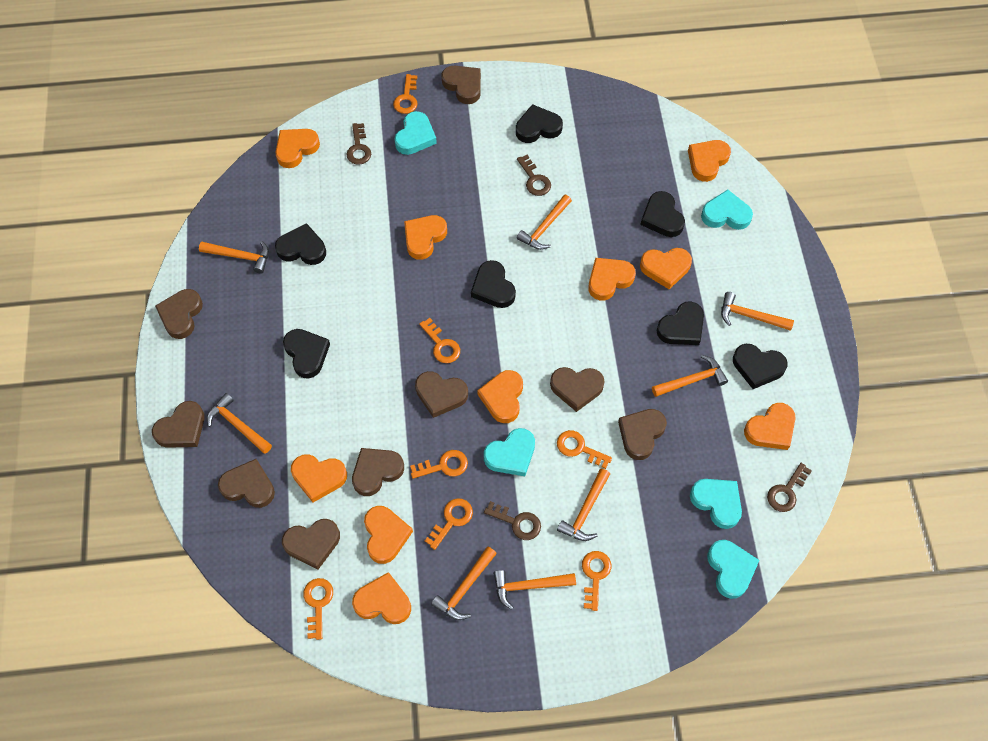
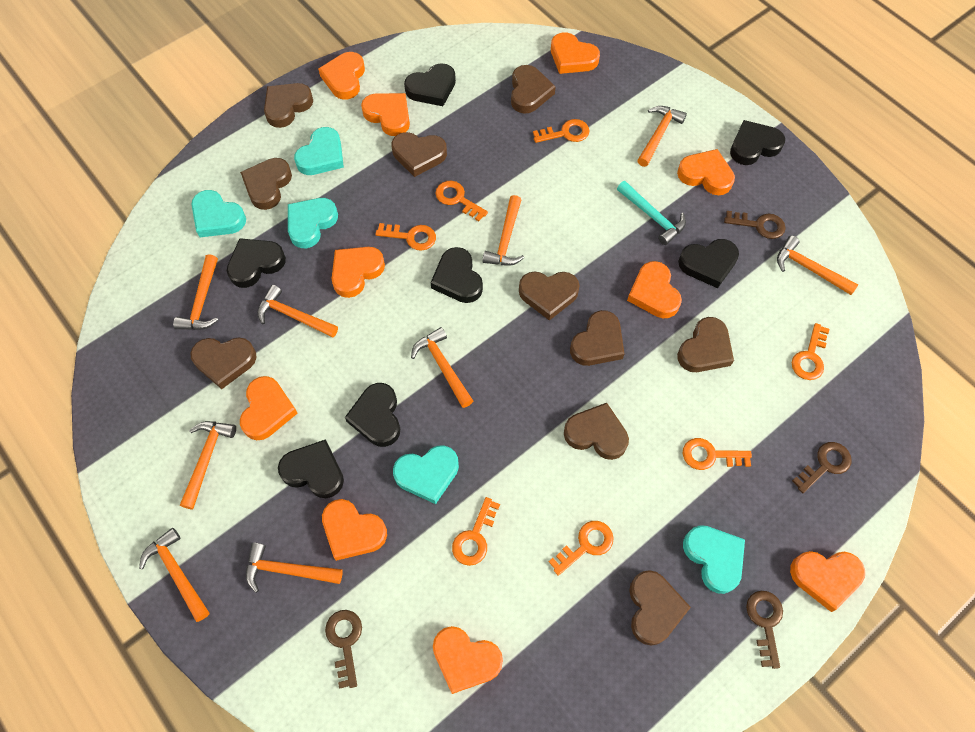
brown heart: 9 -> 10
orange hammer: 8 -> 9
turquoise hammer: 0 -> 1

